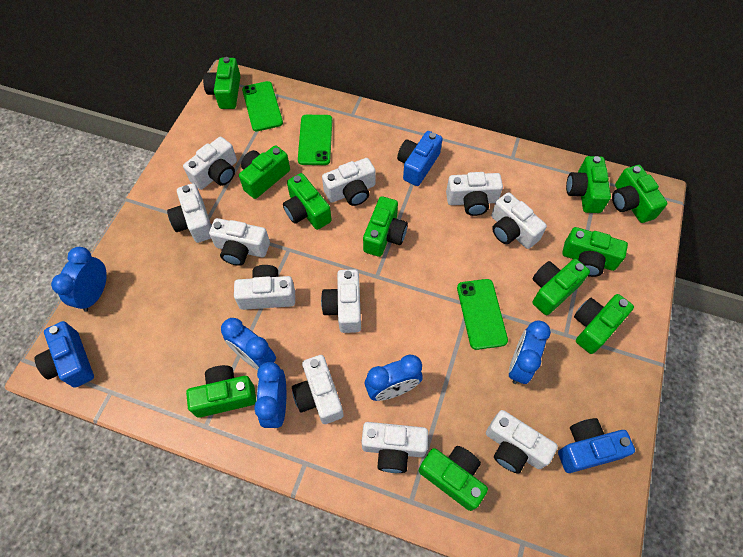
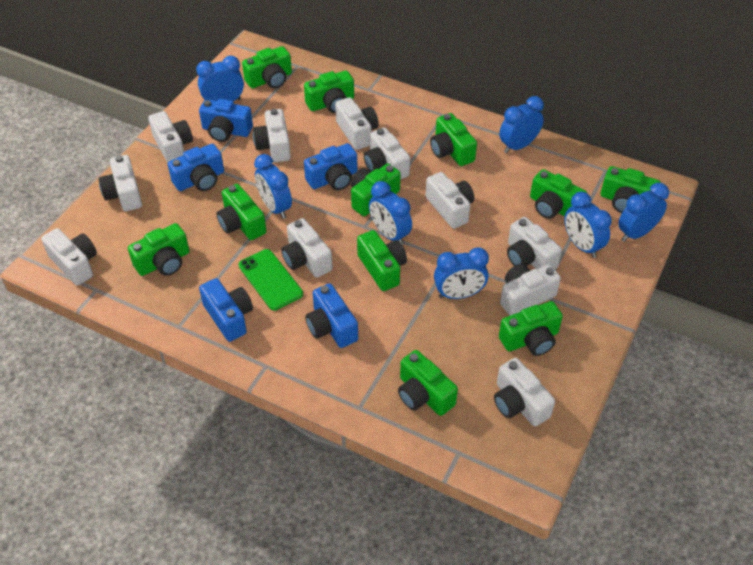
blue camera: 3 -> 5
blue clock: 5 -> 7
green phone: 3 -> 1

